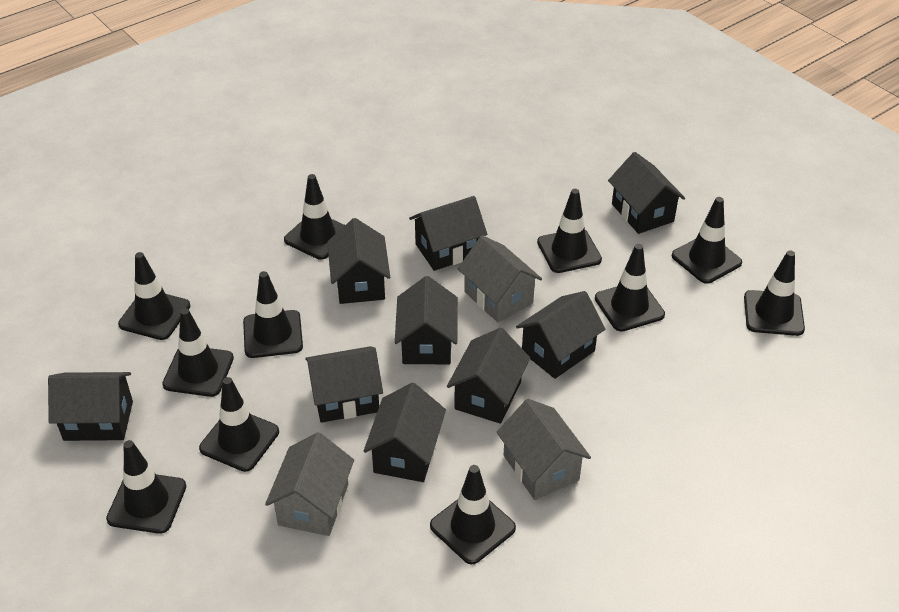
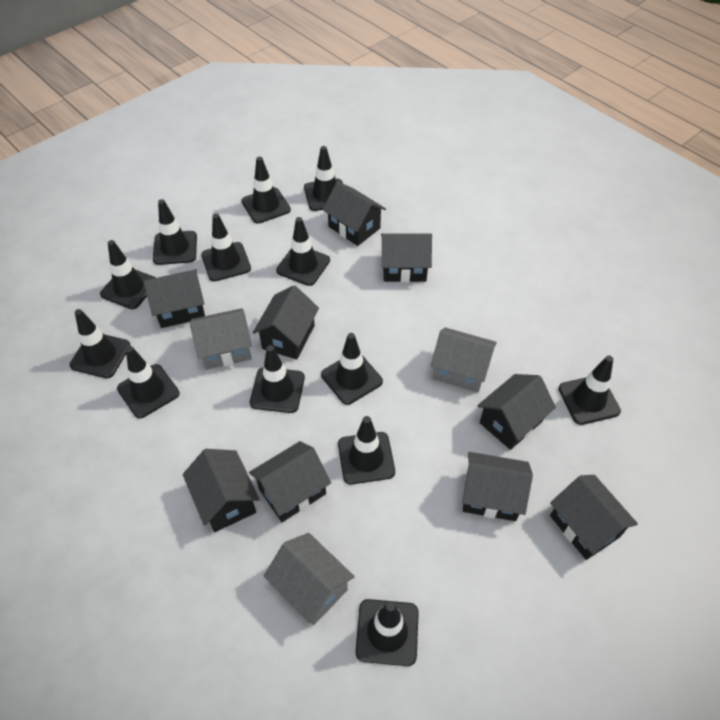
black traffic cone: 11 -> 13

